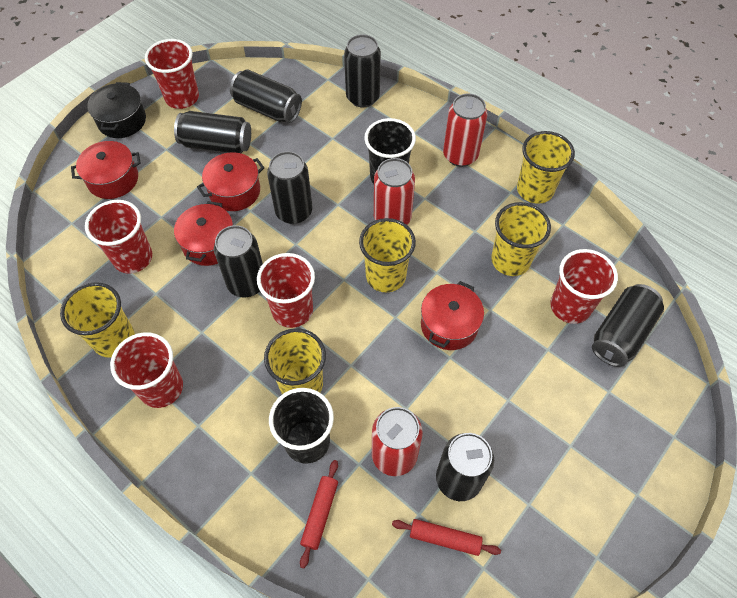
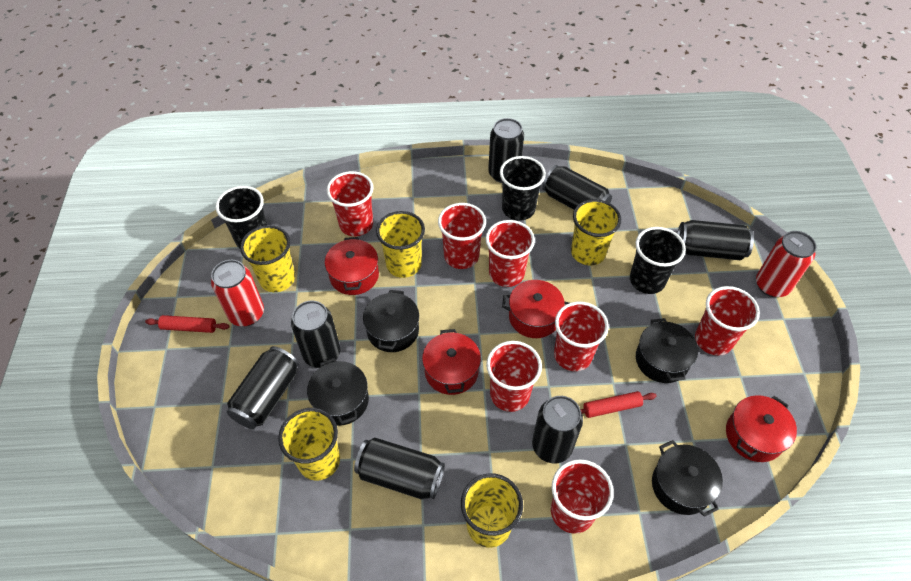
black cup: 2 -> 3
black pot: 1 -> 4
red can: 3 -> 2
red cup: 5 -> 7

